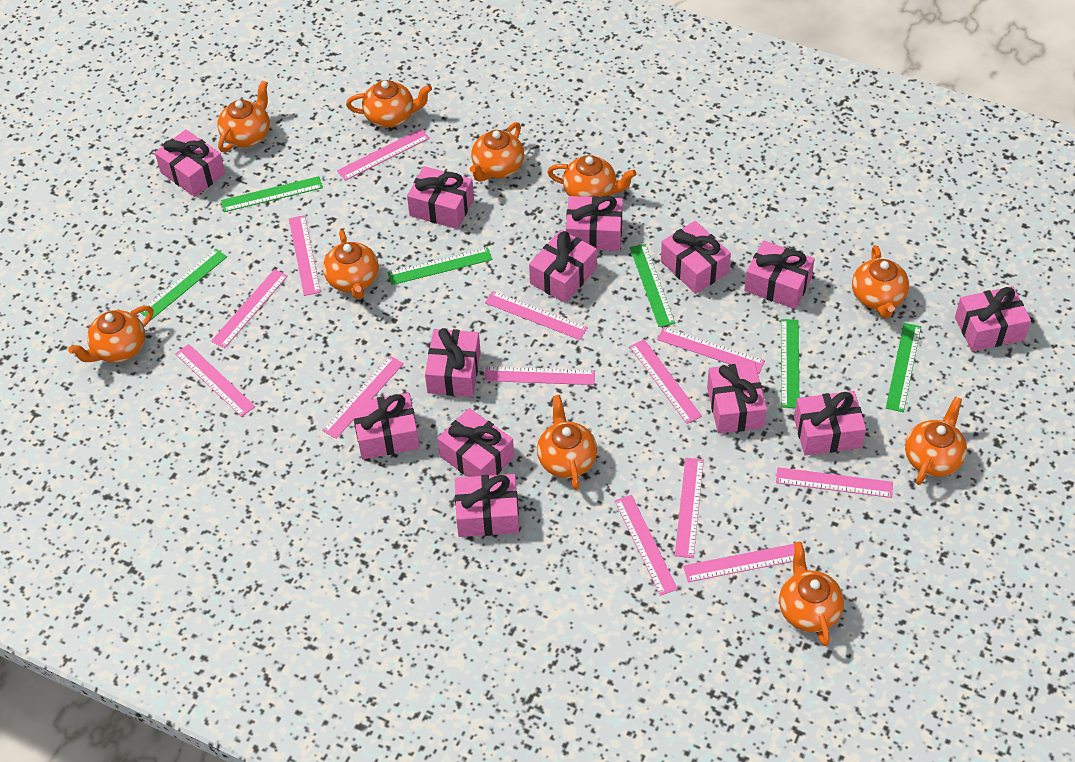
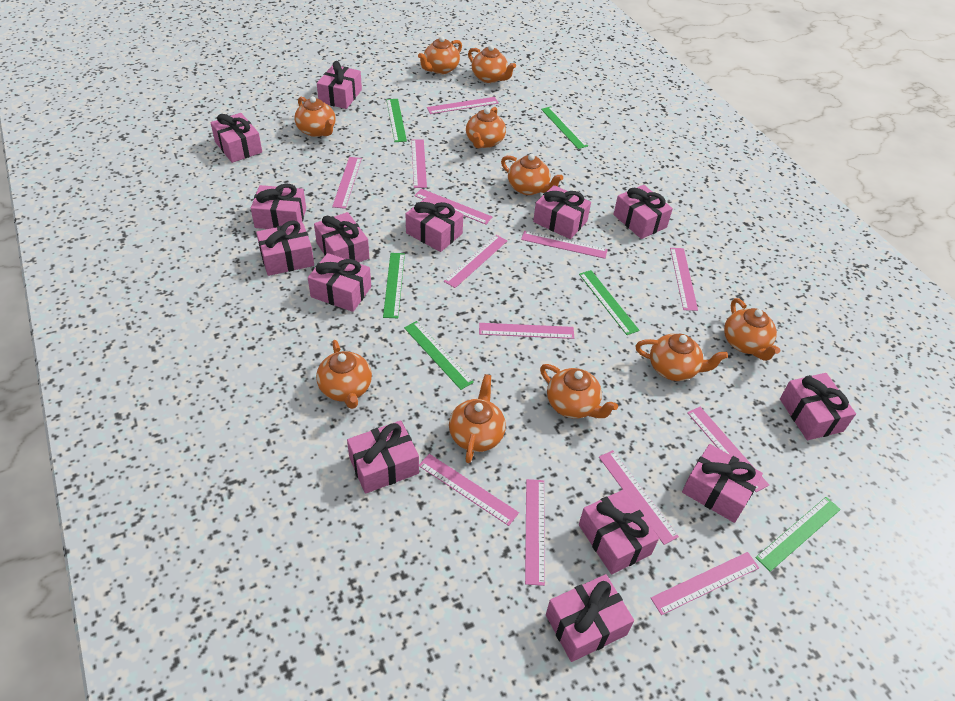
pink gift: 13 -> 14

